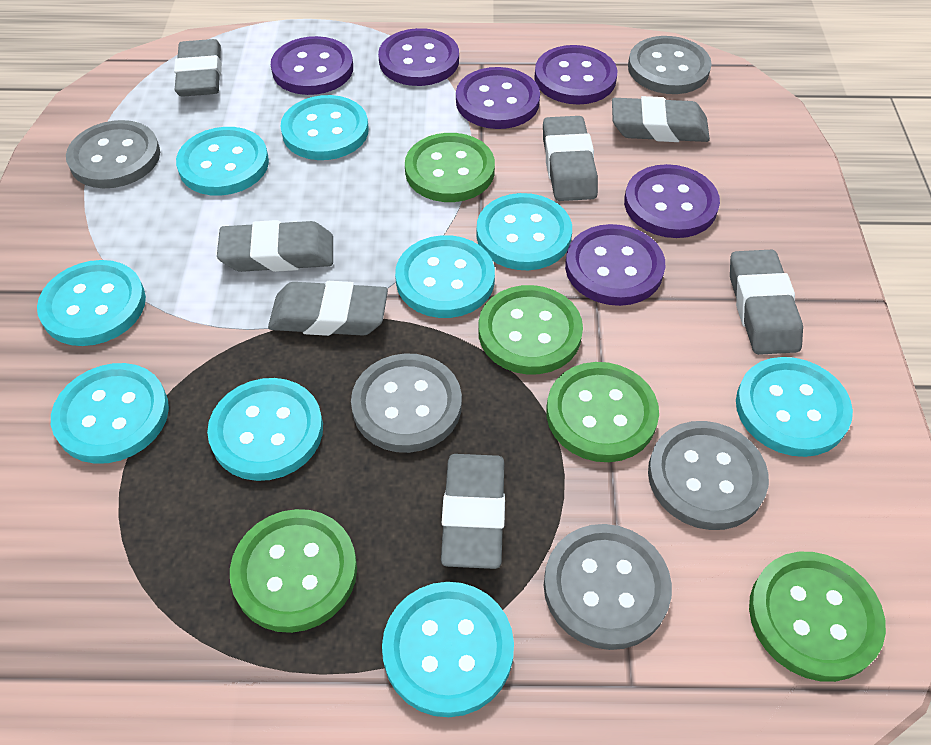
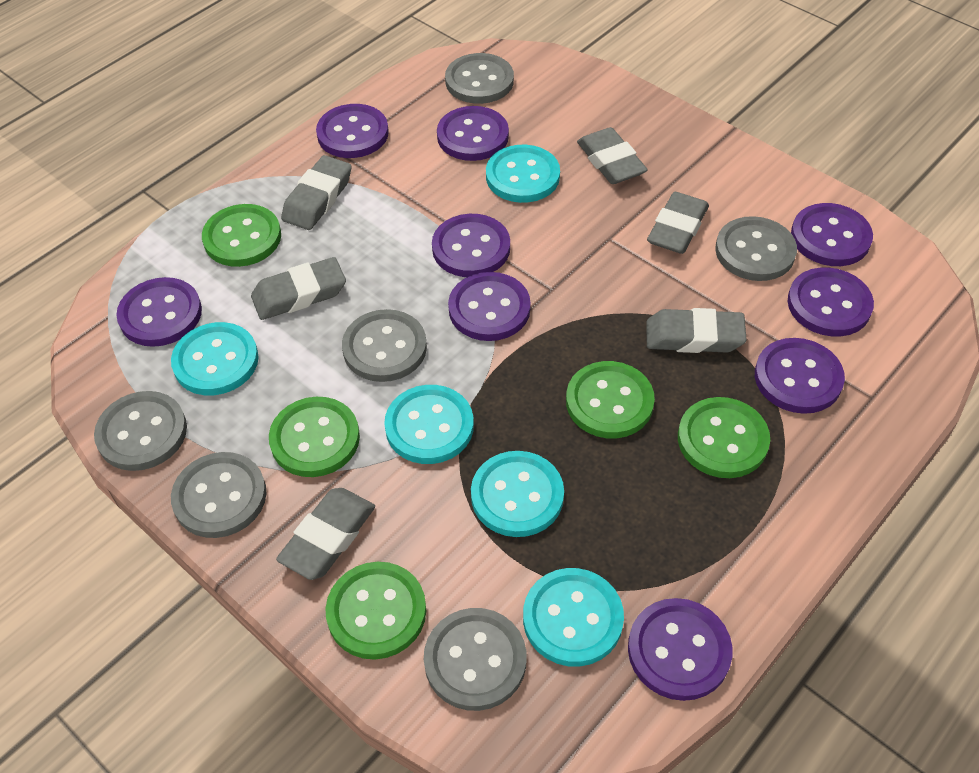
grey button: 5 -> 6
grey eraser: 7 -> 6
purple button: 6 -> 9
turquoise button: 9 -> 5

